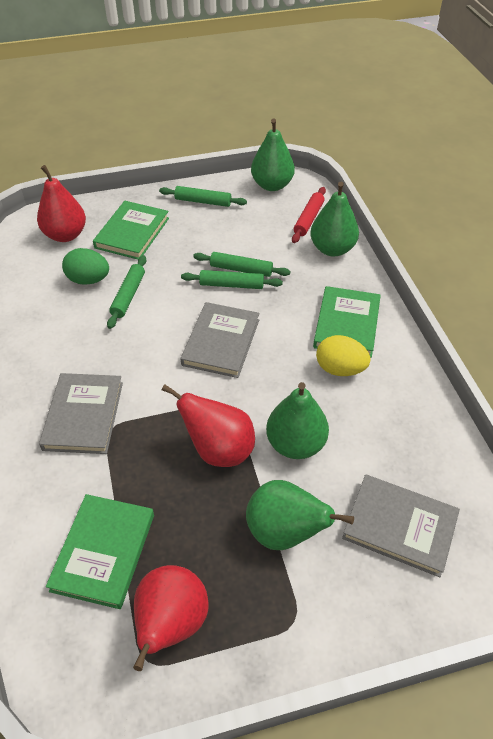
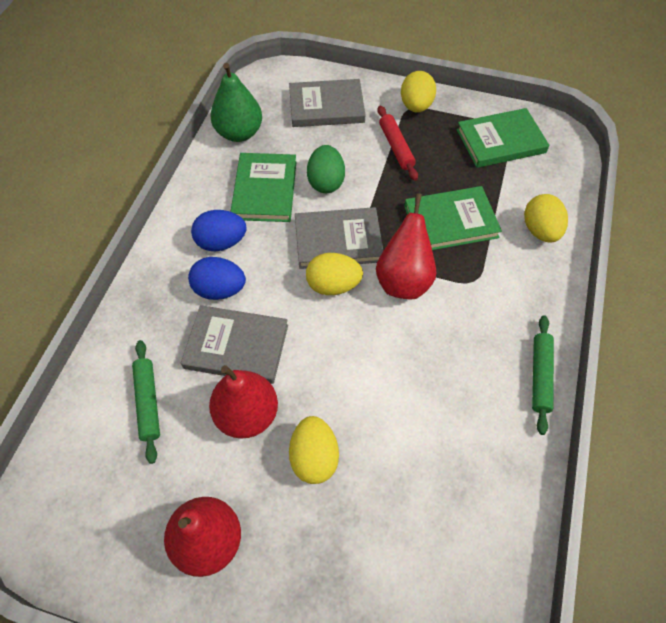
blue egg: 0 -> 2
green pear: 4 -> 1
green rolling pin: 4 -> 2
yellow egg: 1 -> 4

